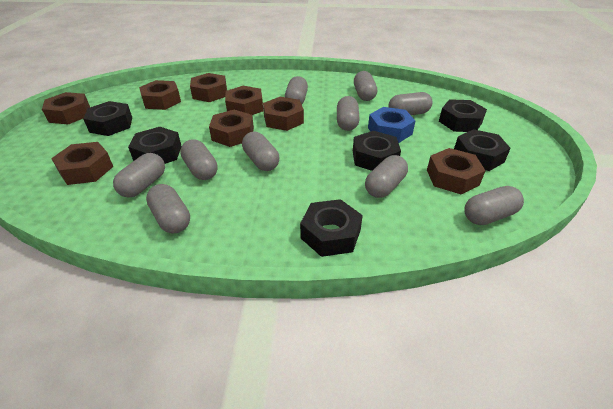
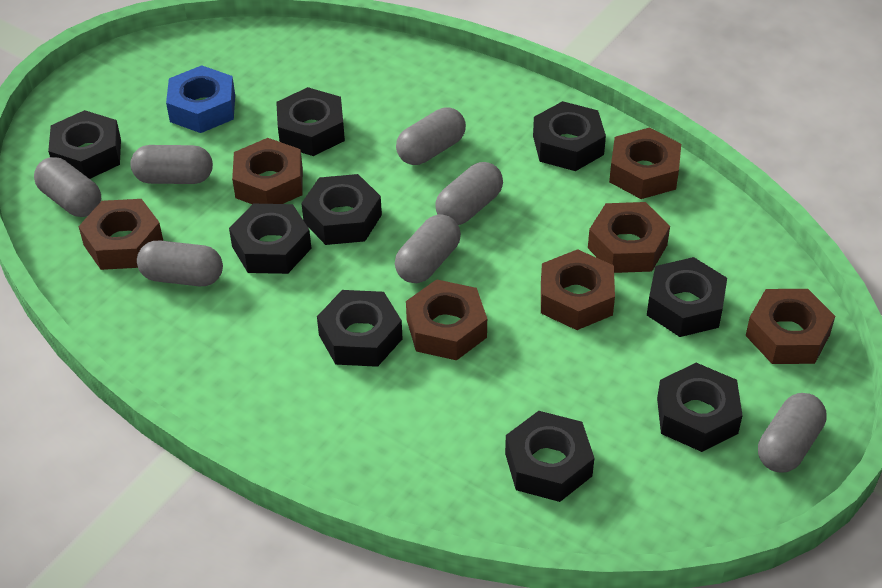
black nut: 6 -> 9
brown nut: 8 -> 7
grey capsule: 10 -> 7

